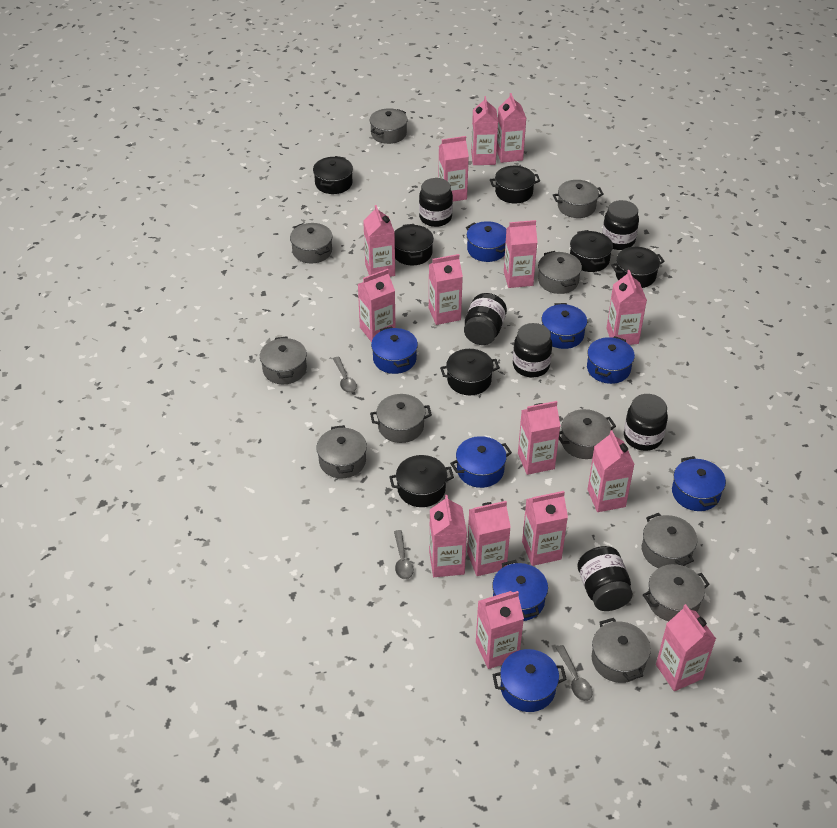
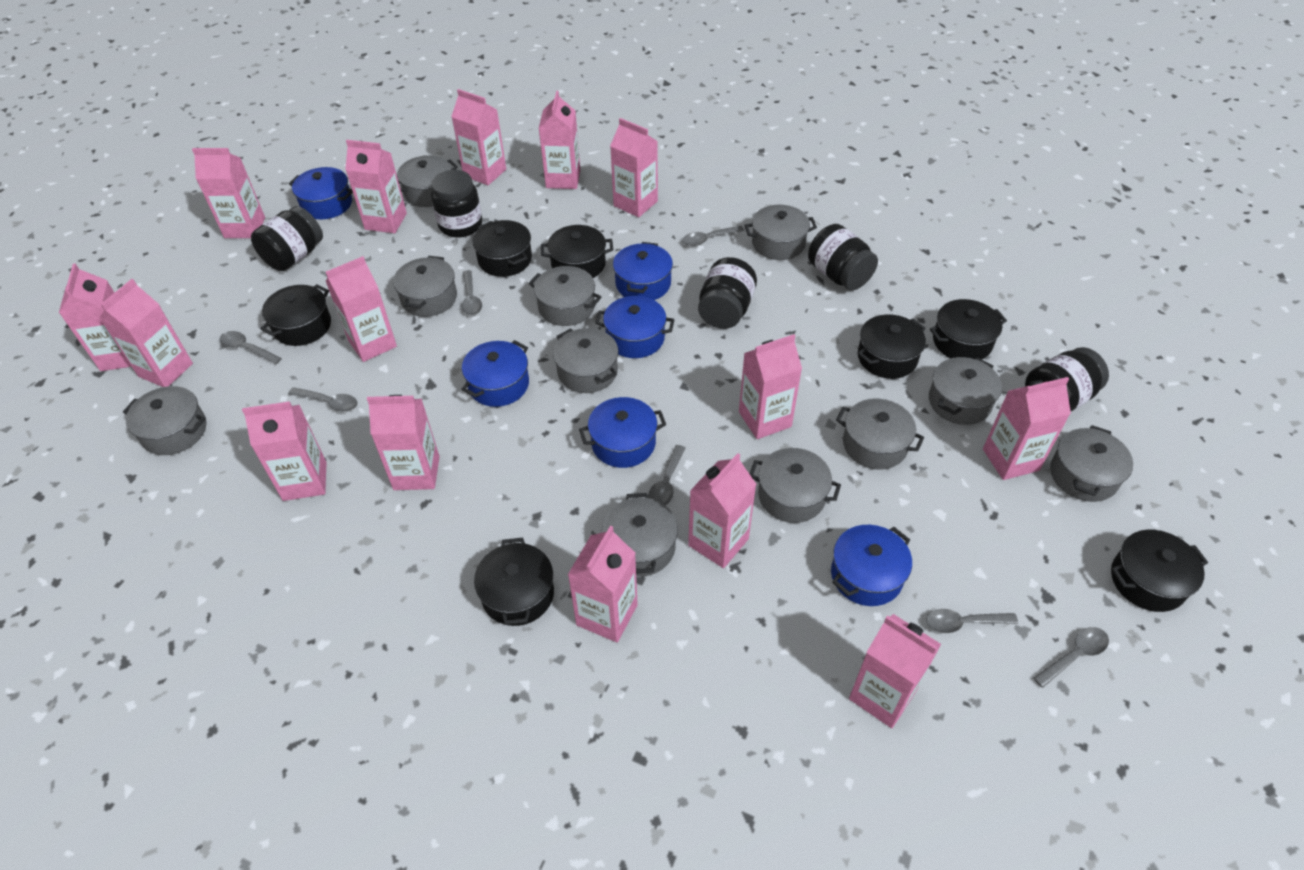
black jar: 6 -> 5
blue pot: 8 -> 6
grey spoon: 3 -> 7

